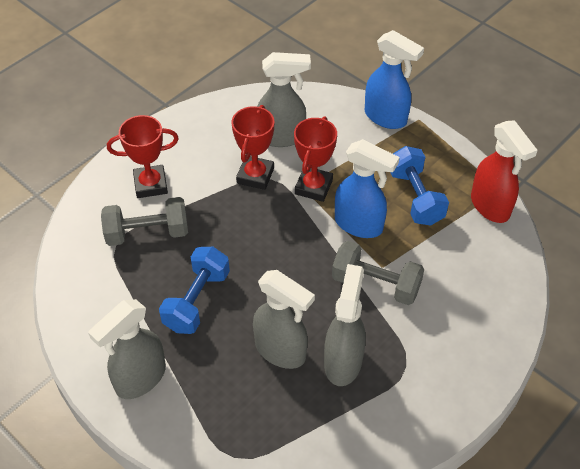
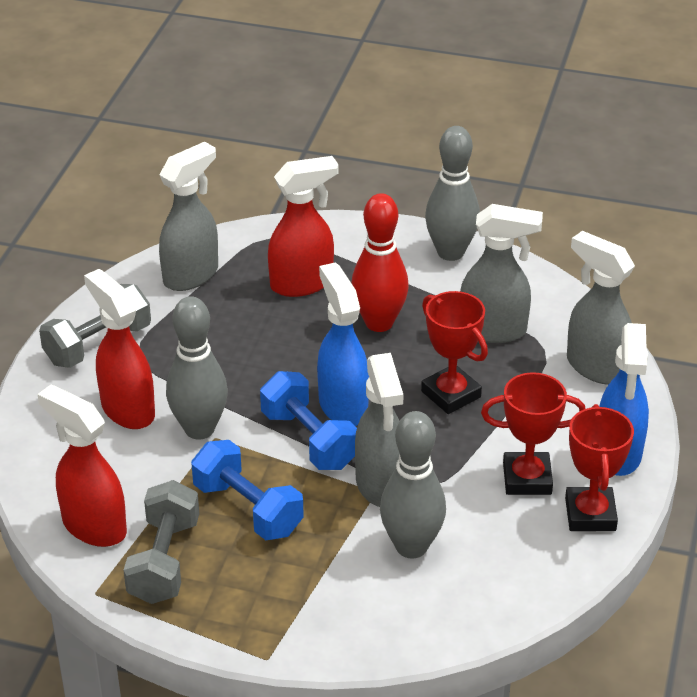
grey bowling pin: 0 -> 3
red bowling pin: 0 -> 1
red spray bottle: 1 -> 3

